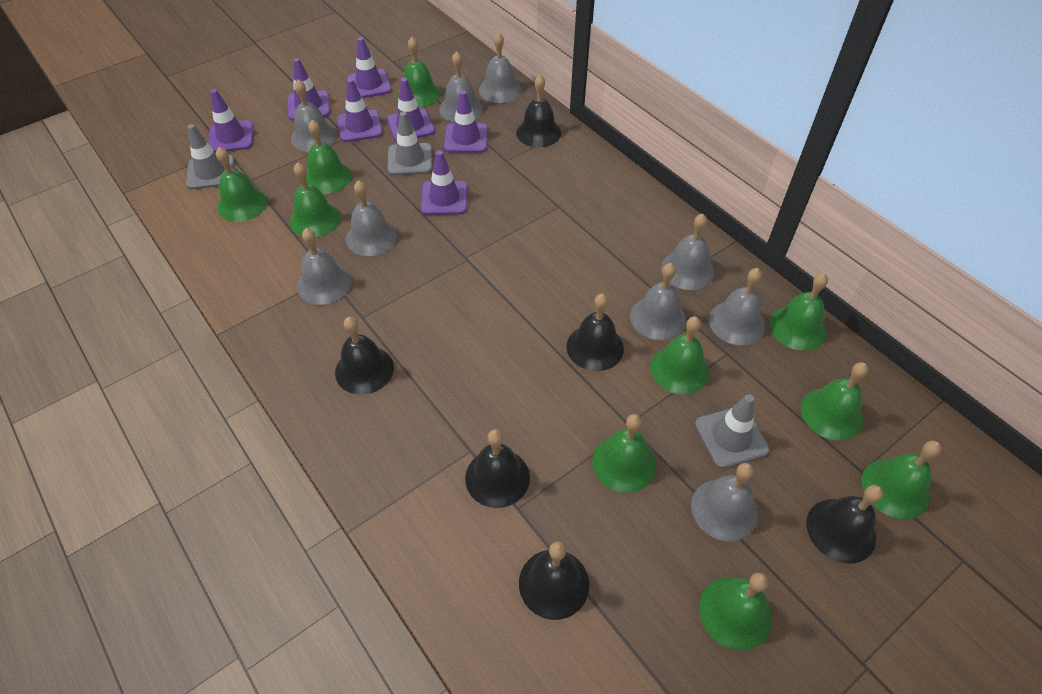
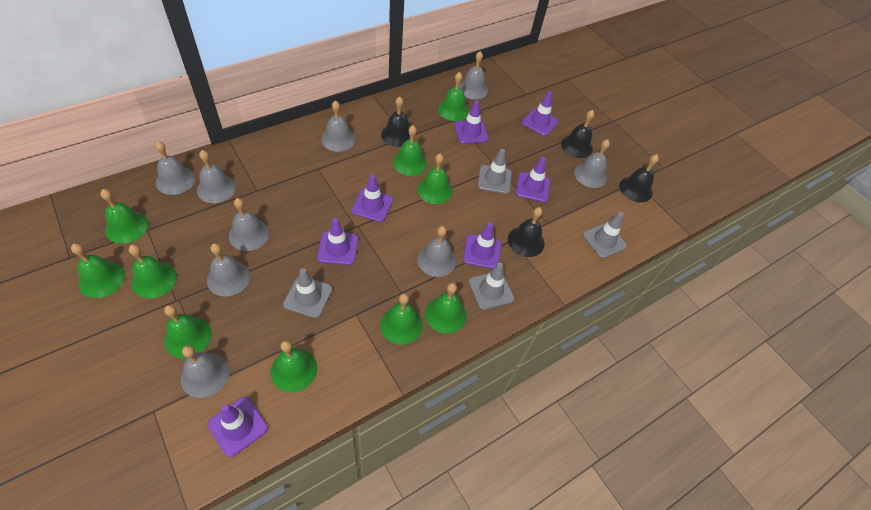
black bell: 6 -> 4
grey traffic cone: 3 -> 4

